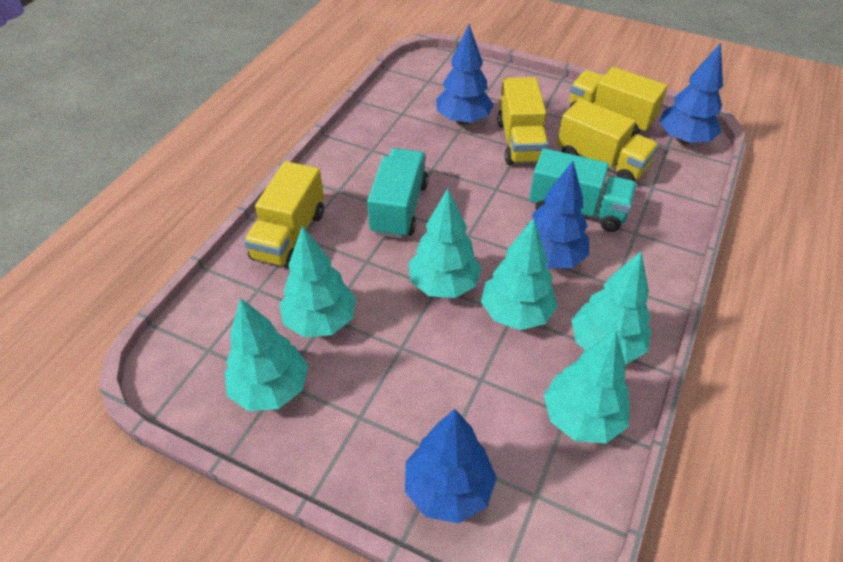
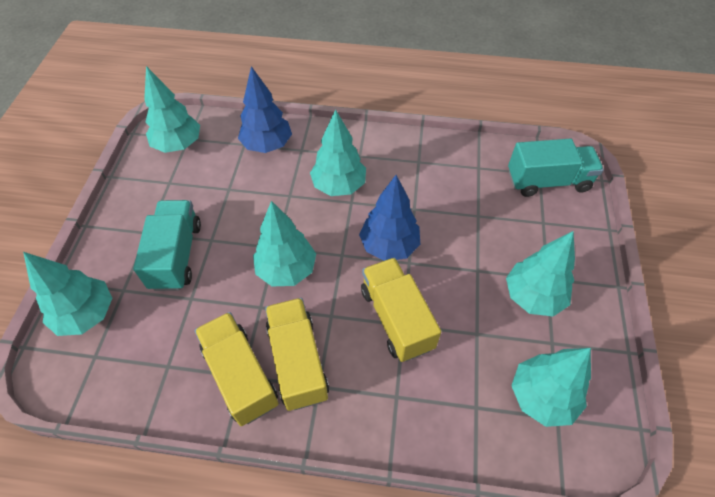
blue tree: 4 -> 2
yellow truck: 4 -> 3

